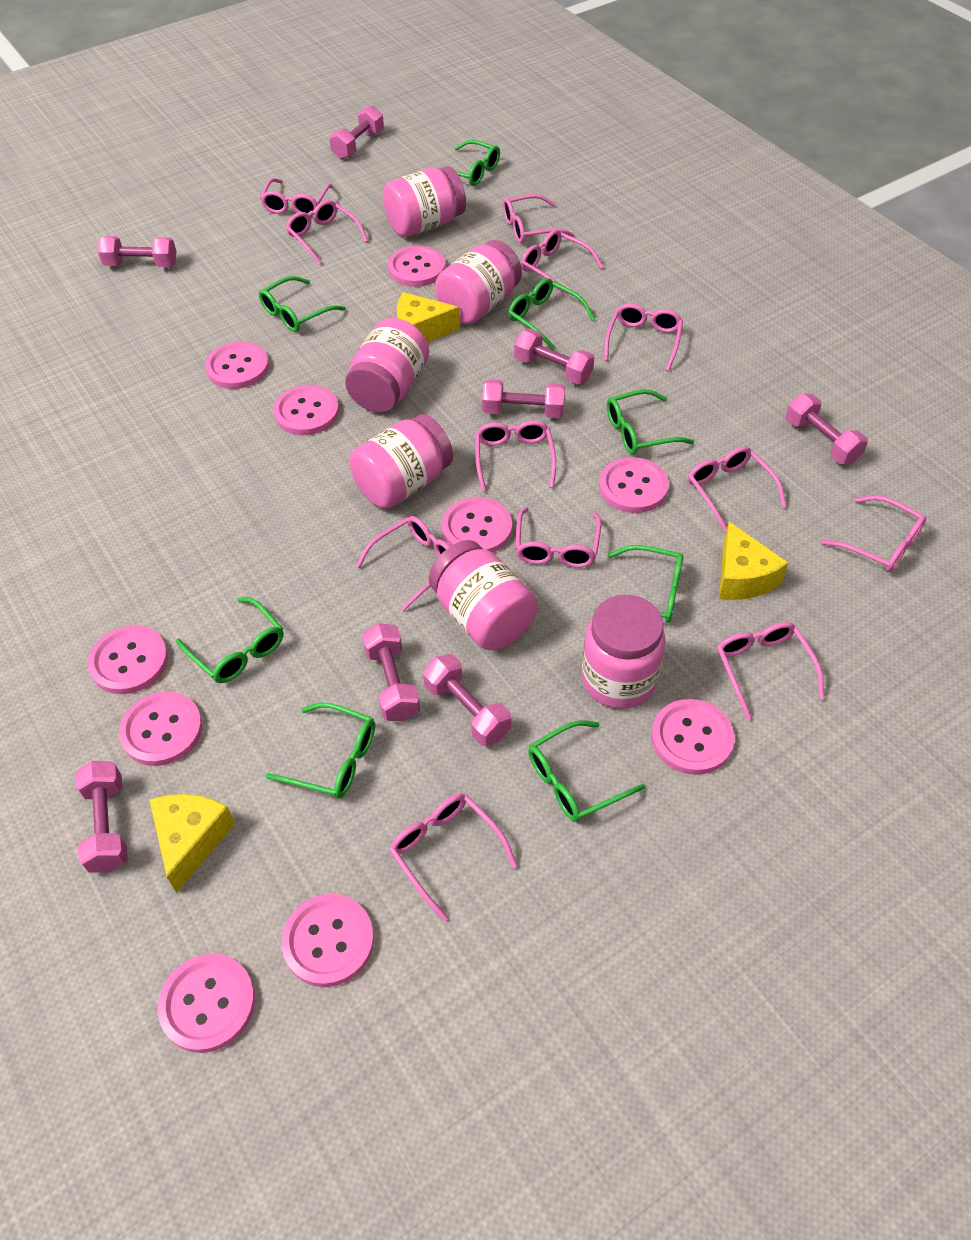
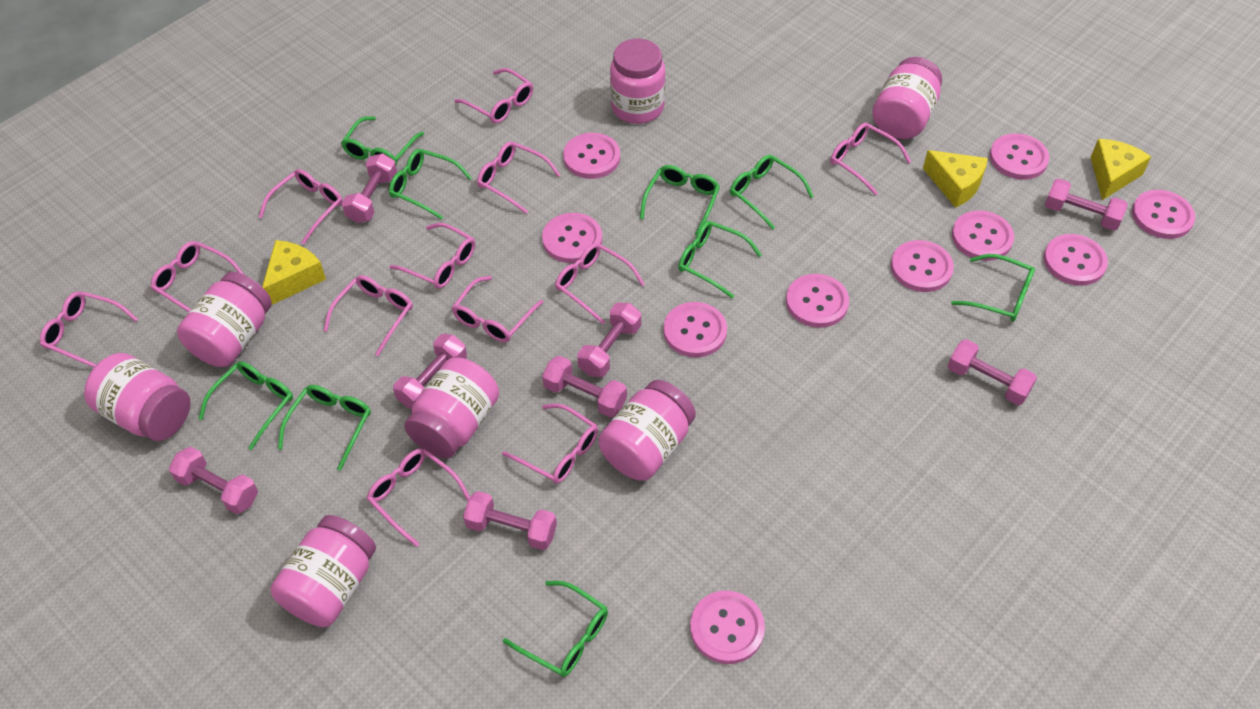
green glasses: 8 -> 9
pink jar: 6 -> 7

